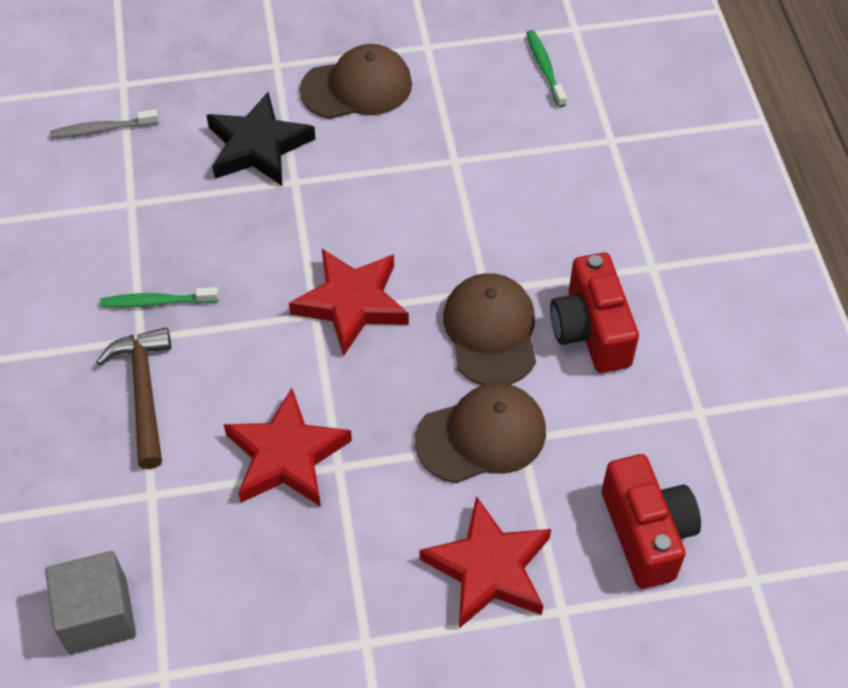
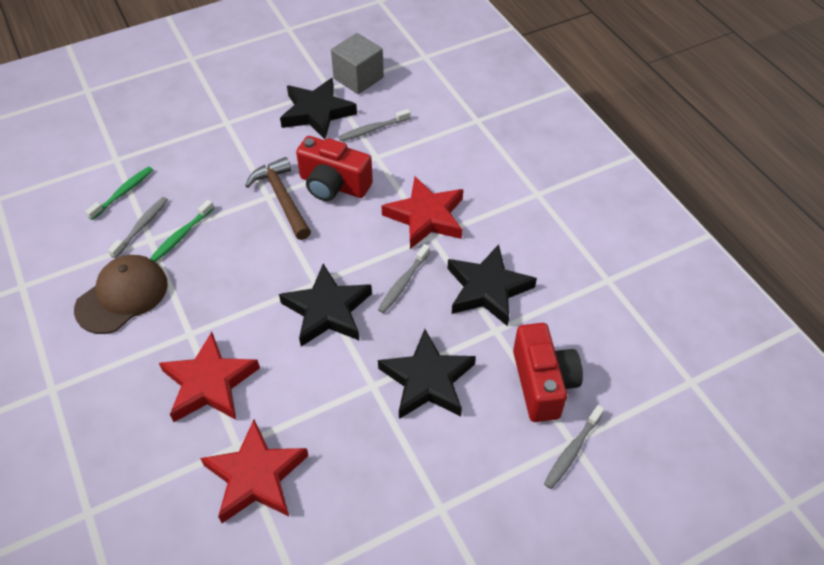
black star: 1 -> 4
brown cap: 3 -> 1
grey toothbrush: 1 -> 4

